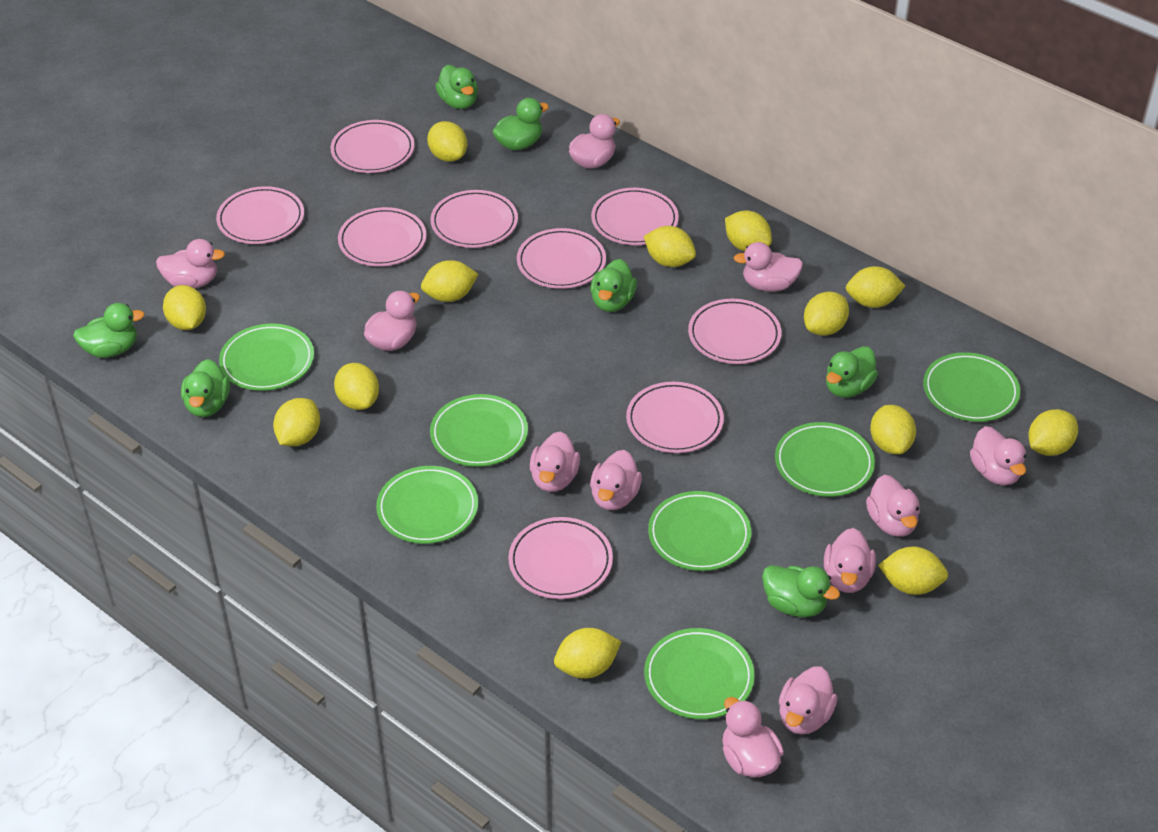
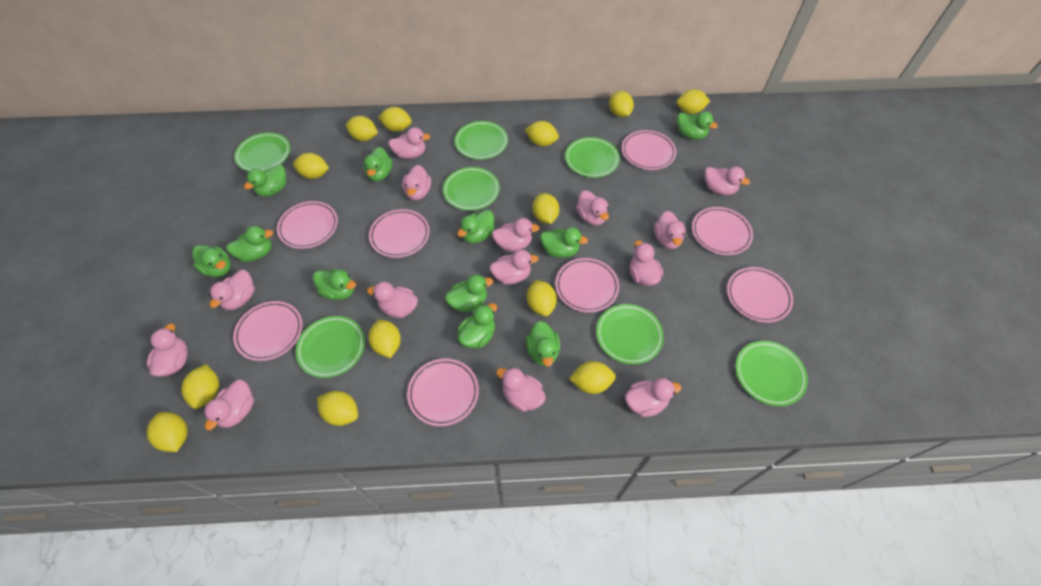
green duck: 7 -> 11
pink duck: 11 -> 14
pink plate: 9 -> 8

